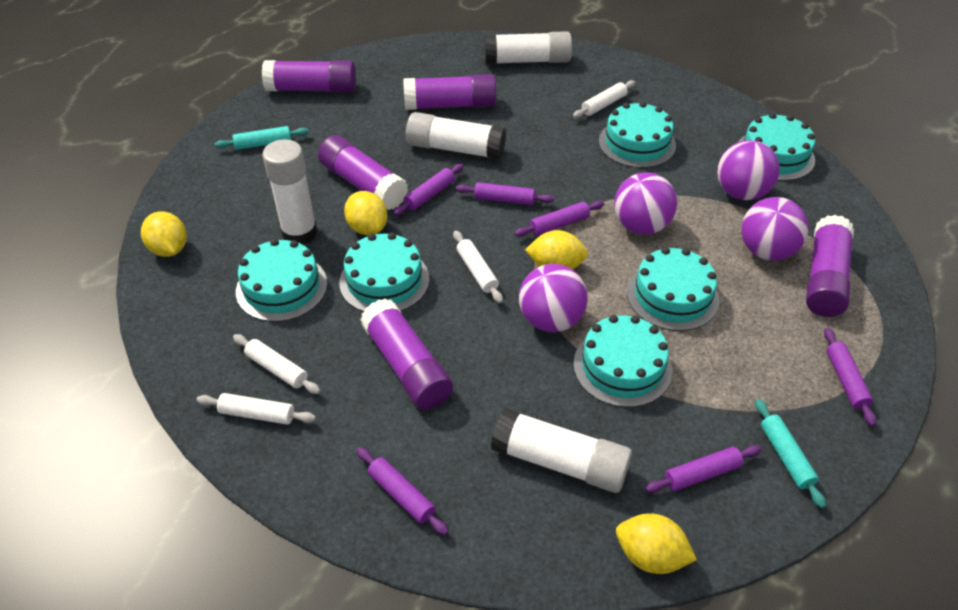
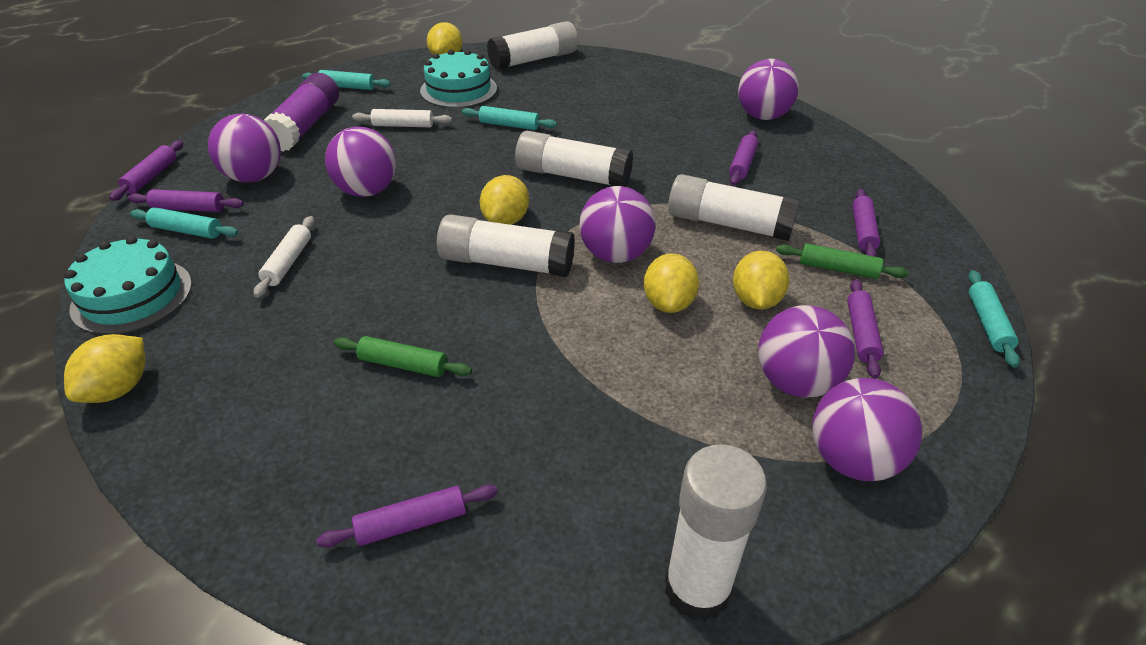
green rolling pin: 0 -> 2
purple ball: 4 -> 6
purple glue stick: 5 -> 1
turquoise cake: 6 -> 2
turquoise rolling pin: 2 -> 4
white glue stick: 4 -> 5
white rolling pin: 4 -> 2
yellow lemon: 4 -> 5

